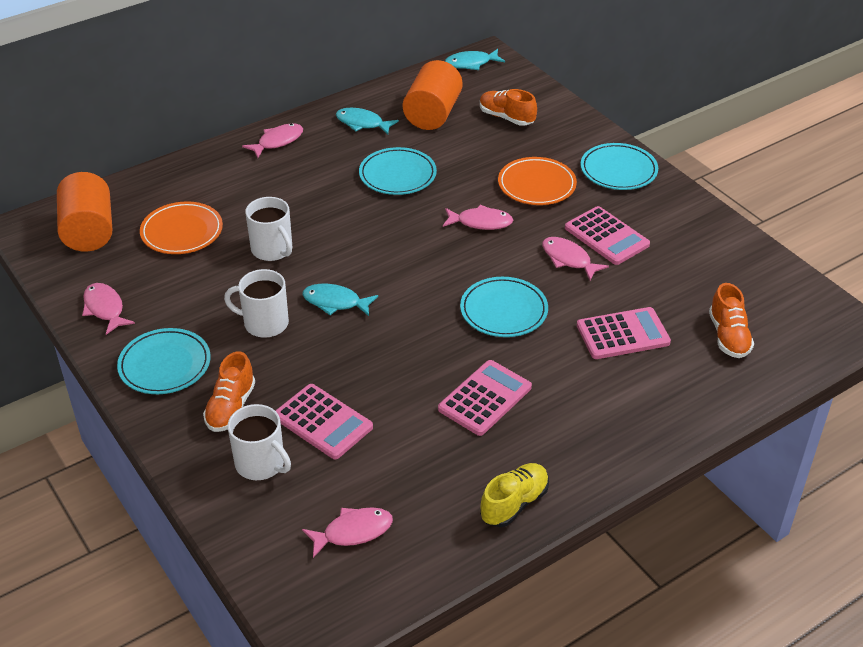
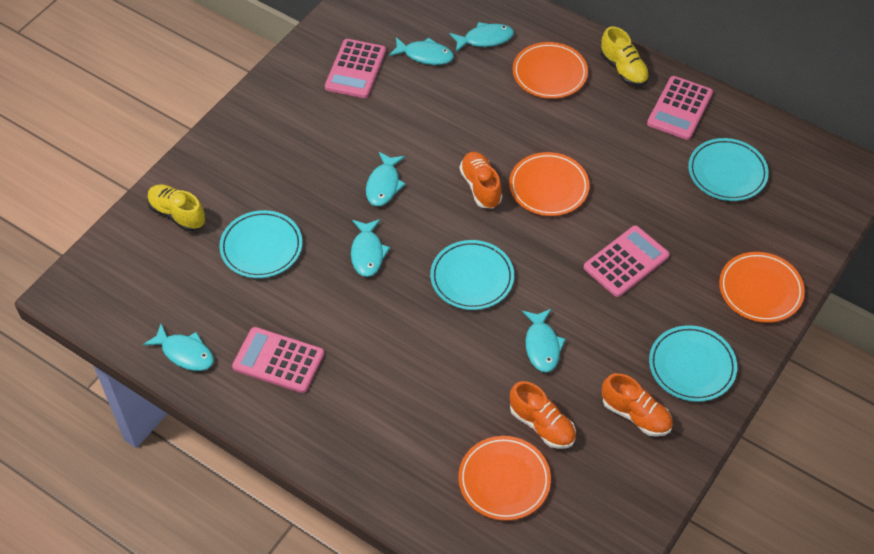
orange cylinder: 2 -> 0
orange plate: 2 -> 4
pink fish: 5 -> 0
turquoise fish: 3 -> 6
white mug: 3 -> 0
yellow shoe: 1 -> 2

